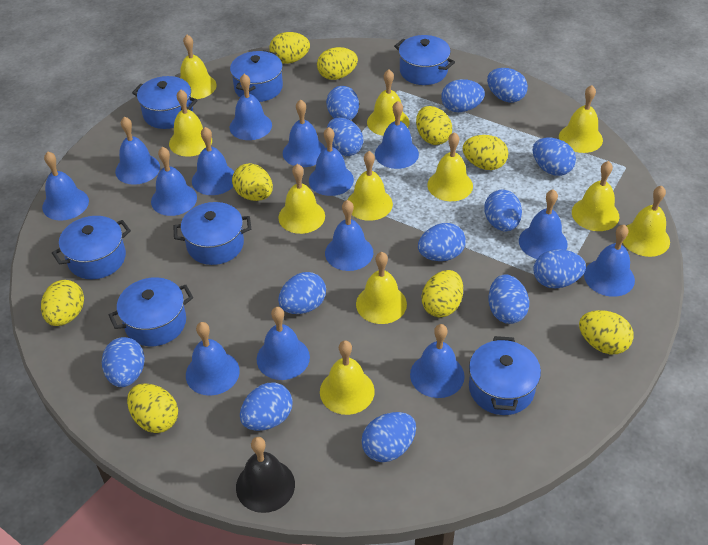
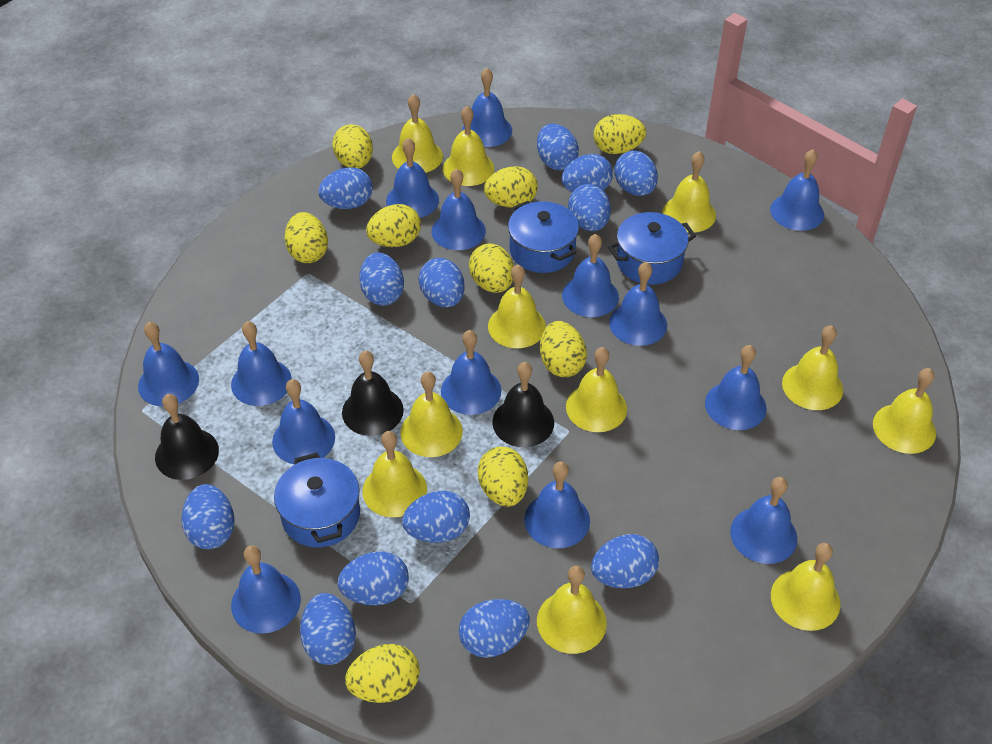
black bell: 1 -> 3
blue pot: 7 -> 3

